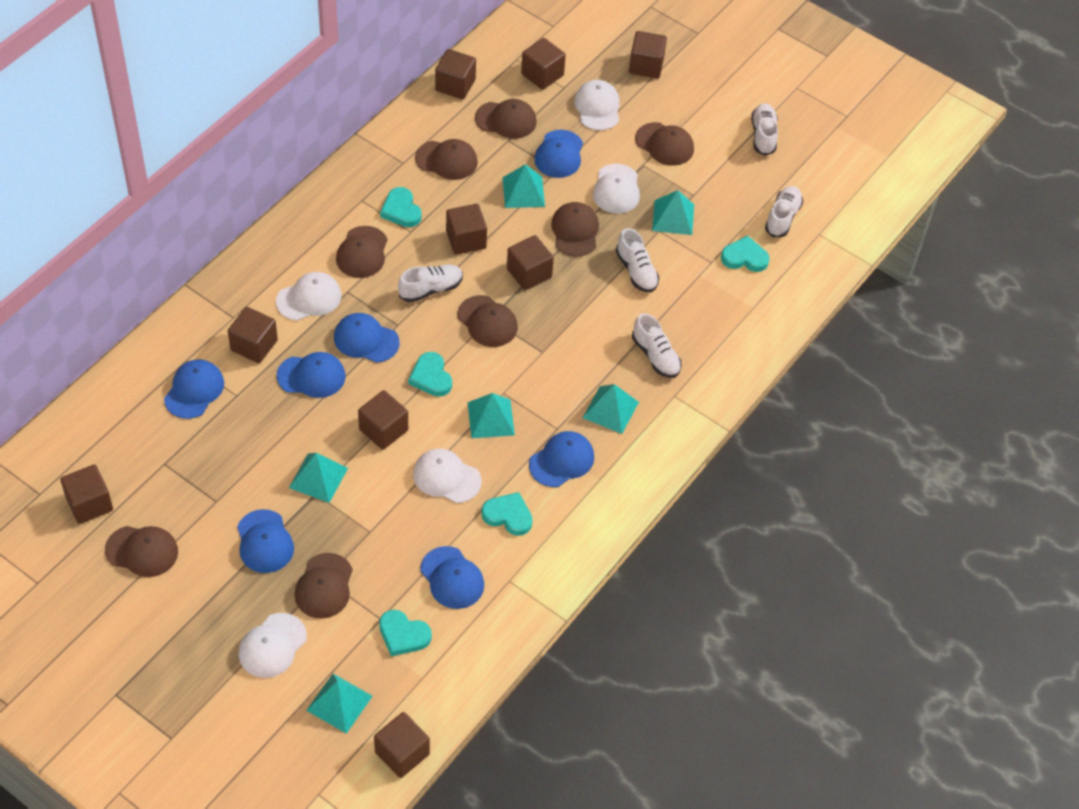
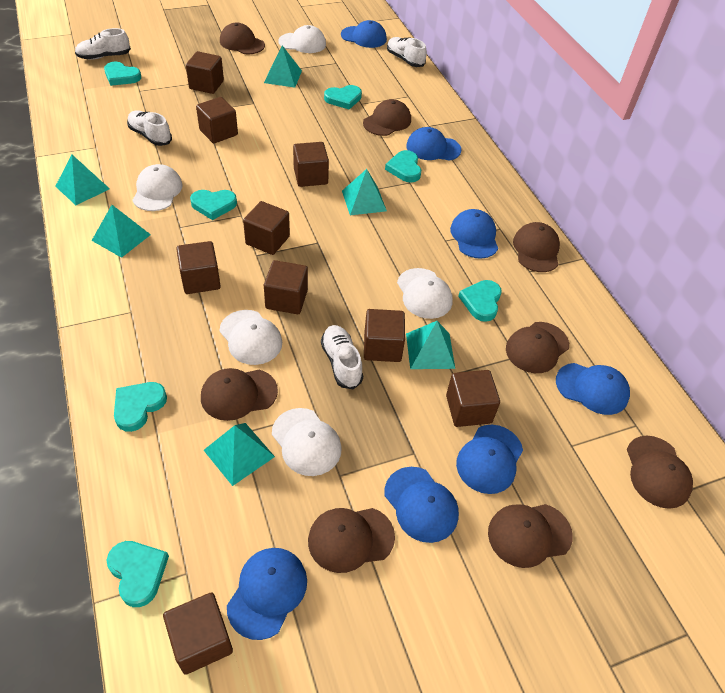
turquoise heart: 5 -> 7
white shoe: 5 -> 4

